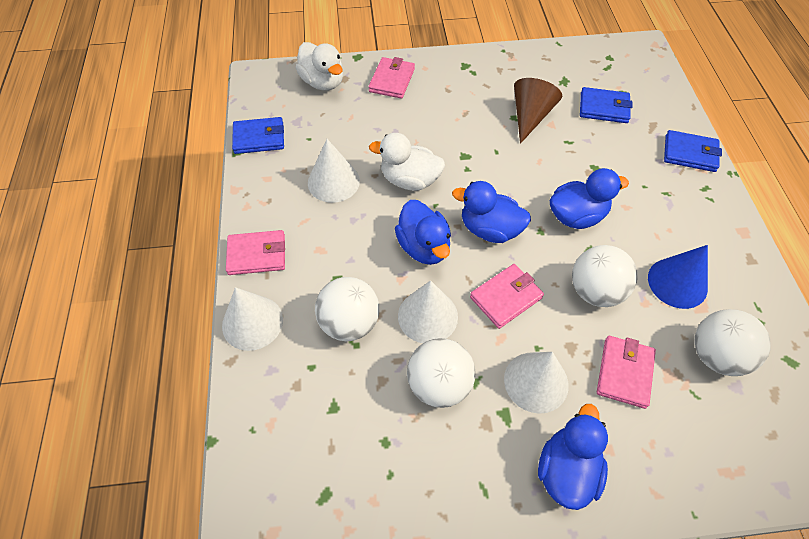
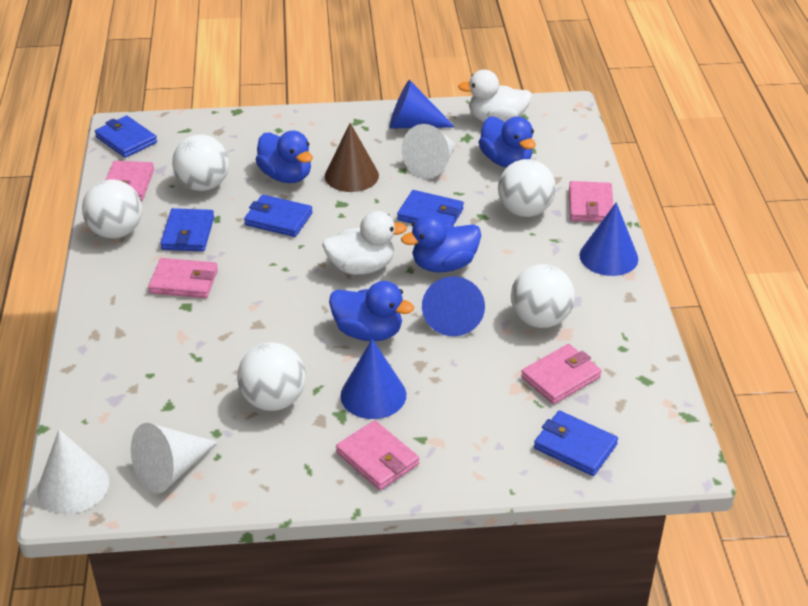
blue cone: 1 -> 4
blue wallet: 3 -> 5
pink wallet: 4 -> 5
white ball: 4 -> 5
white cone: 4 -> 3

